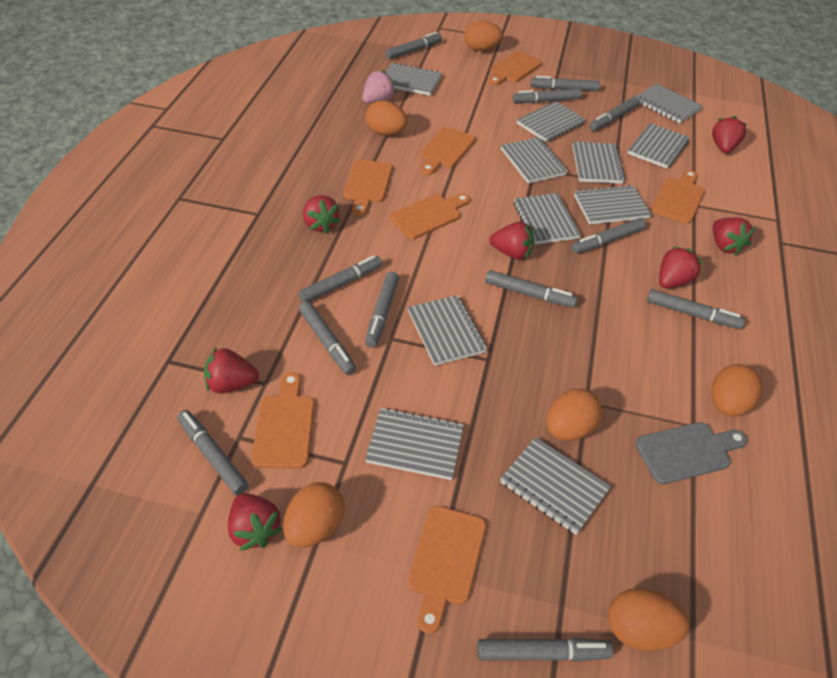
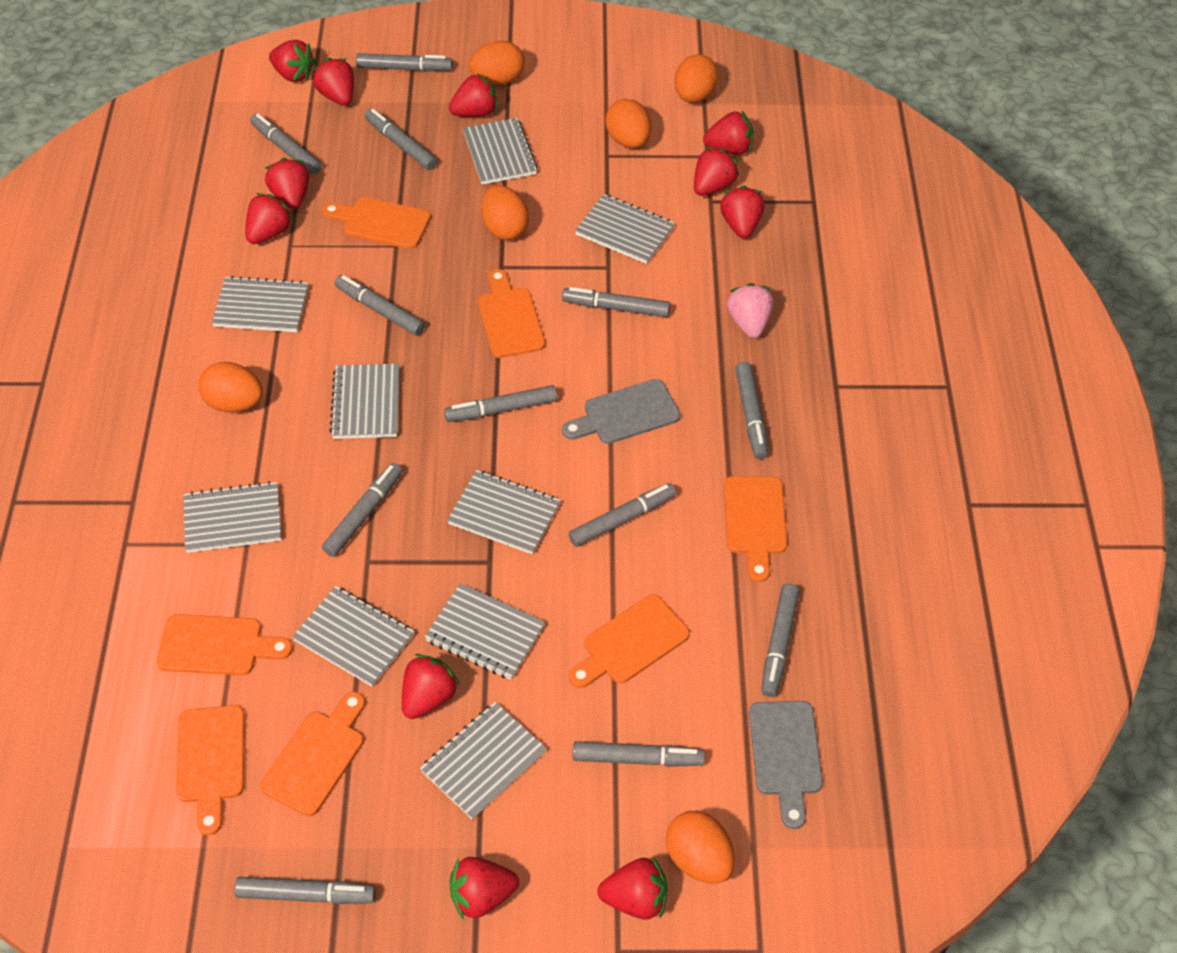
grey cutting board: 1 -> 2
grey notebook: 11 -> 9
red strawberry: 7 -> 11

